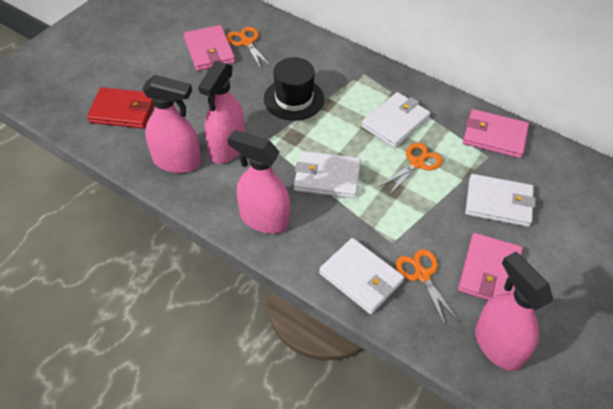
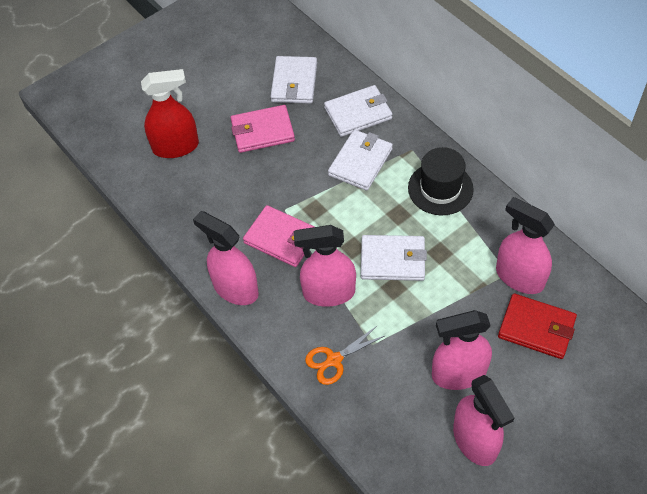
orange scissors: 3 -> 1
pink spray bottle: 4 -> 5
pink wallet: 3 -> 2
red spray bottle: 0 -> 1

